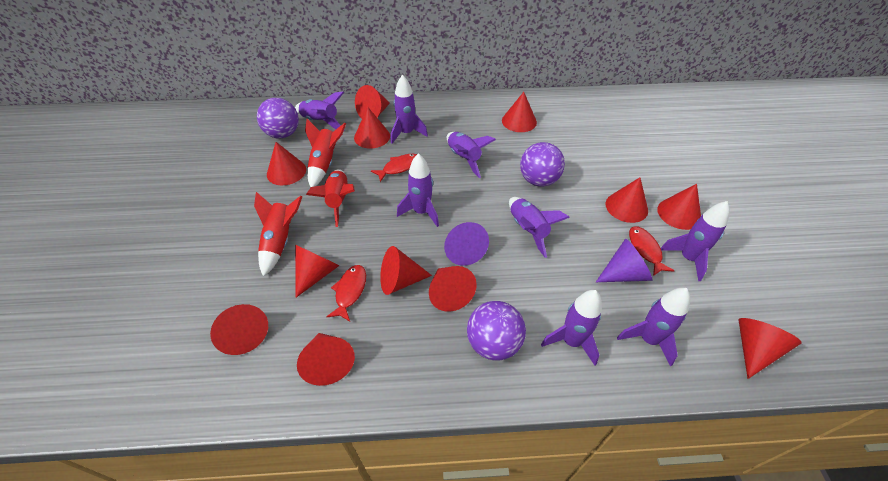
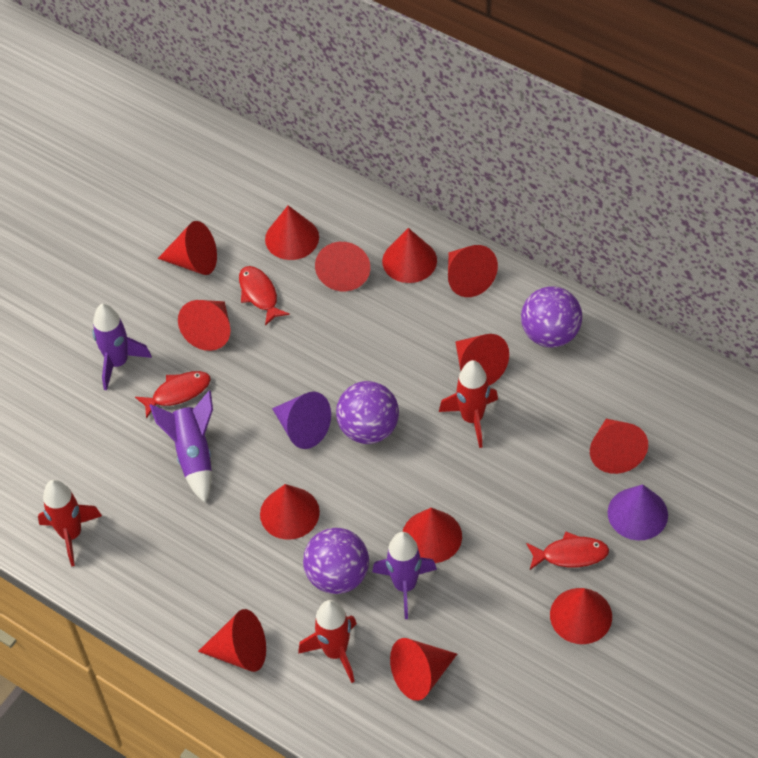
purple rocket: 8 -> 3
red cone: 12 -> 13

